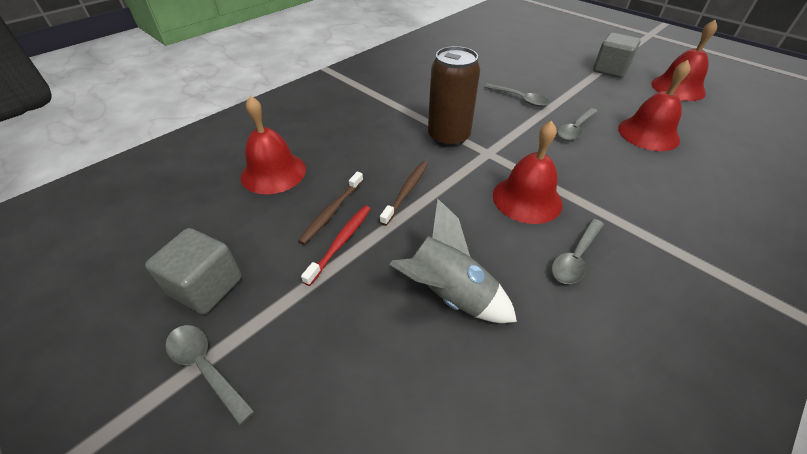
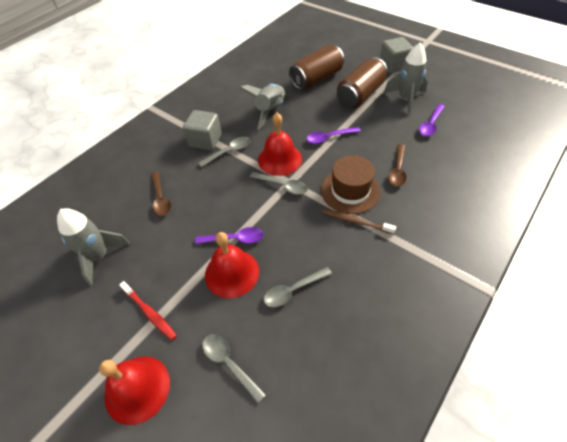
brown can: 1 -> 2
brown hat: 0 -> 1
brown spoon: 0 -> 2
brown toothbrush: 2 -> 1
grey rocket: 1 -> 3
purple spoon: 0 -> 3
red bell: 4 -> 3

